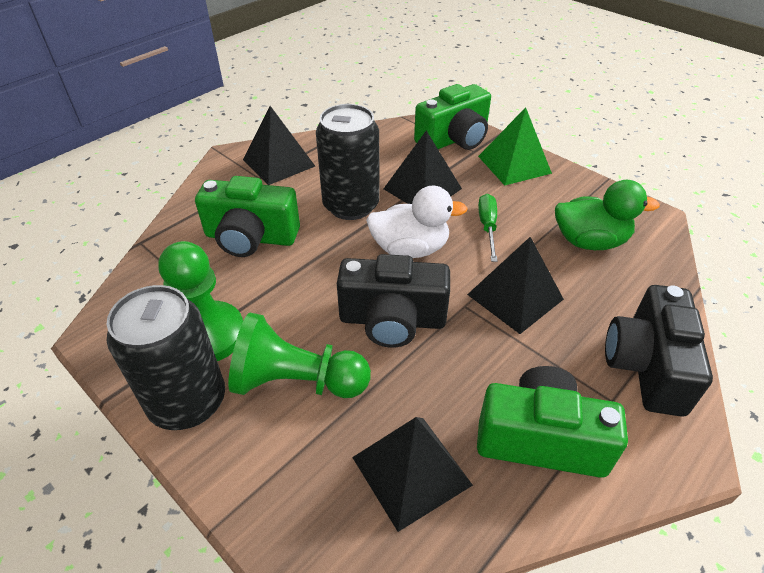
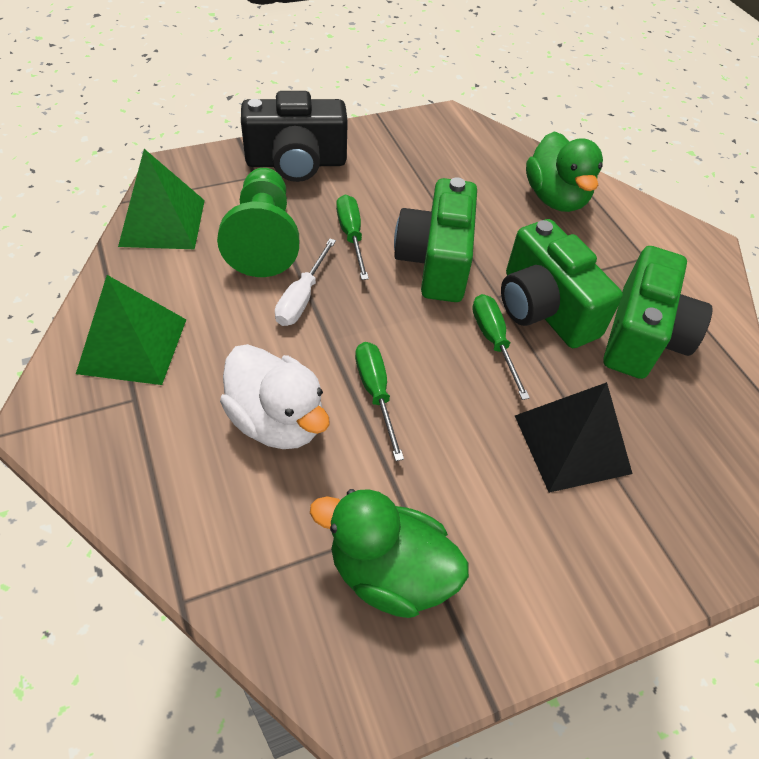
black camera: 2 -> 1
black can: 2 -> 0
black pyramid: 4 -> 1
green duck: 1 -> 2
green pawn: 2 -> 1
green pyramid: 1 -> 2
green screwdriver: 1 -> 3
white screwdriver: 0 -> 1

